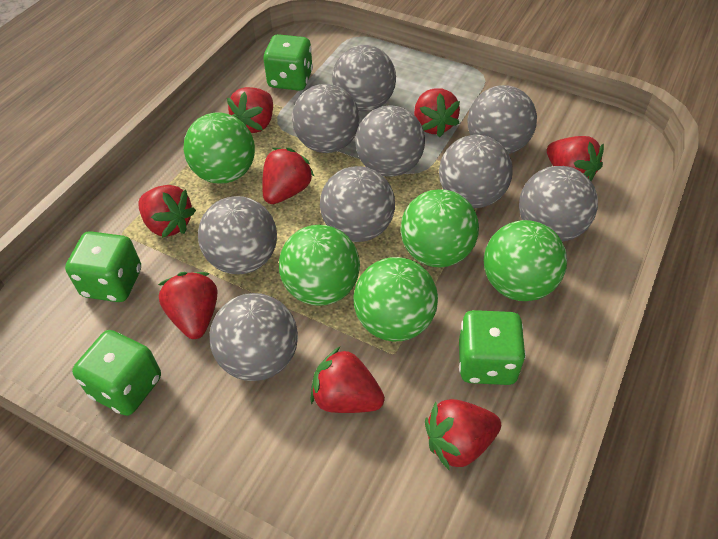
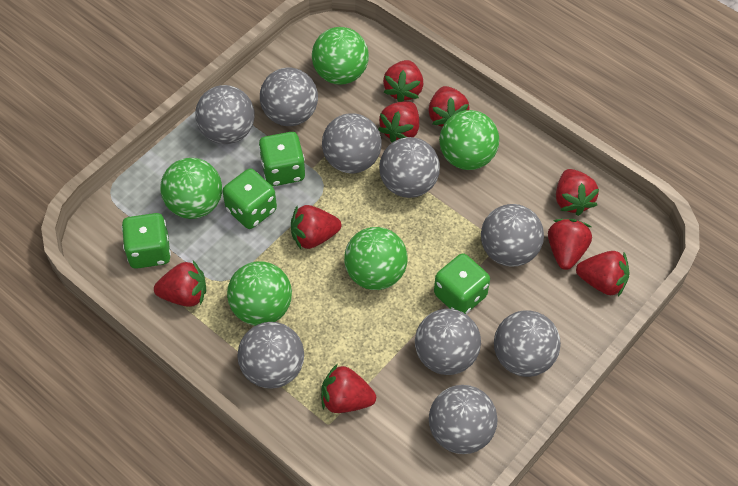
red strawberry: 8 -> 9

